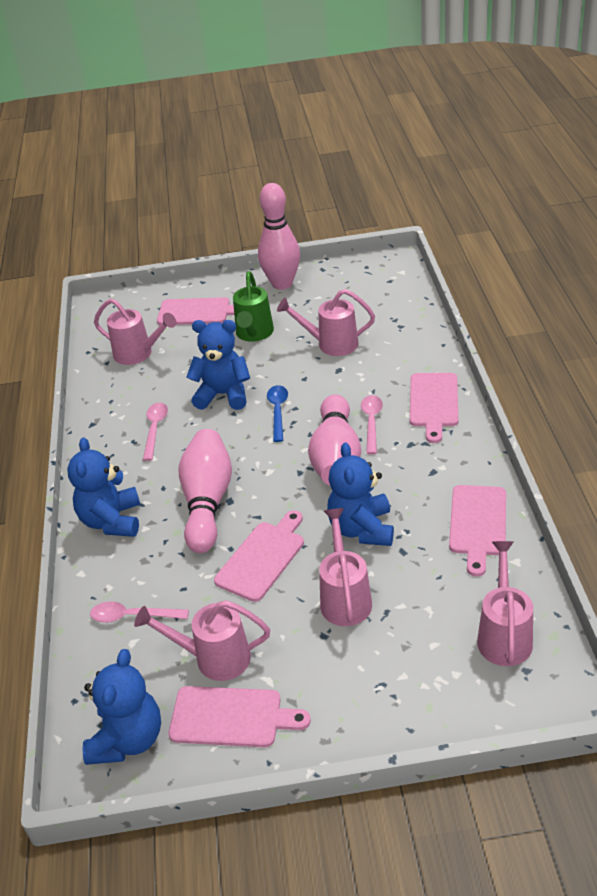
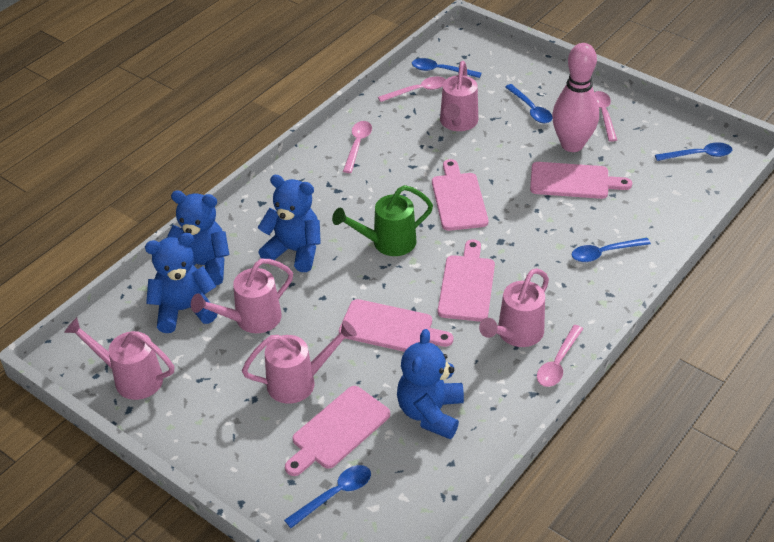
blue spoon: 1 -> 5
pink bowling pin: 3 -> 1
pink spoon: 3 -> 4

